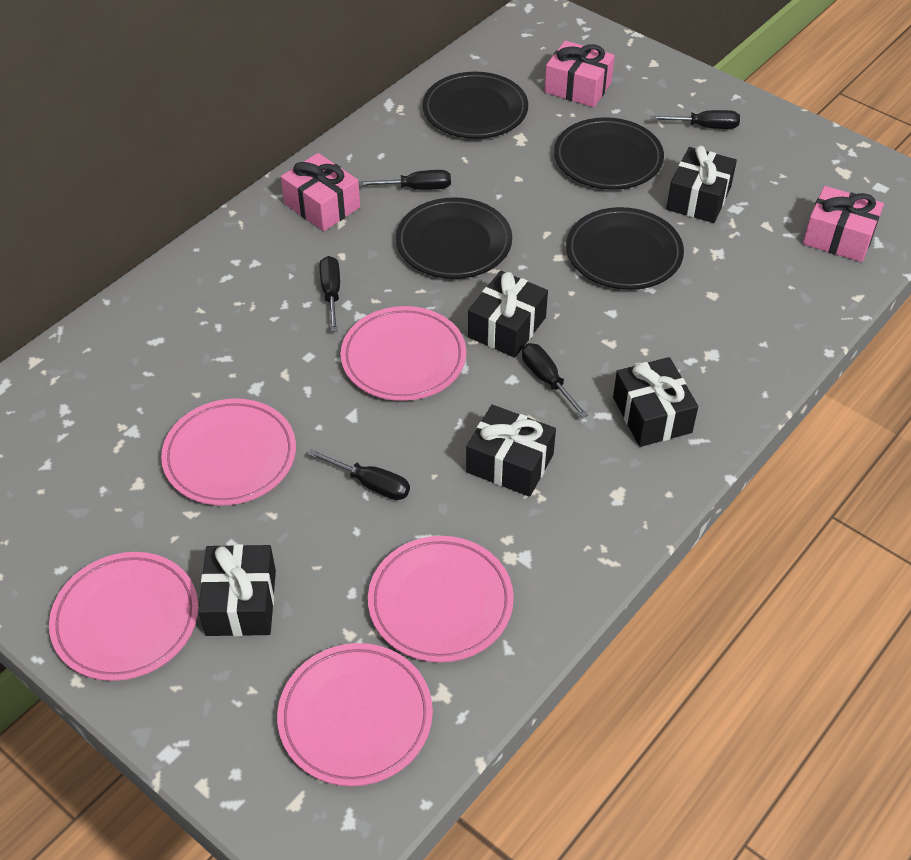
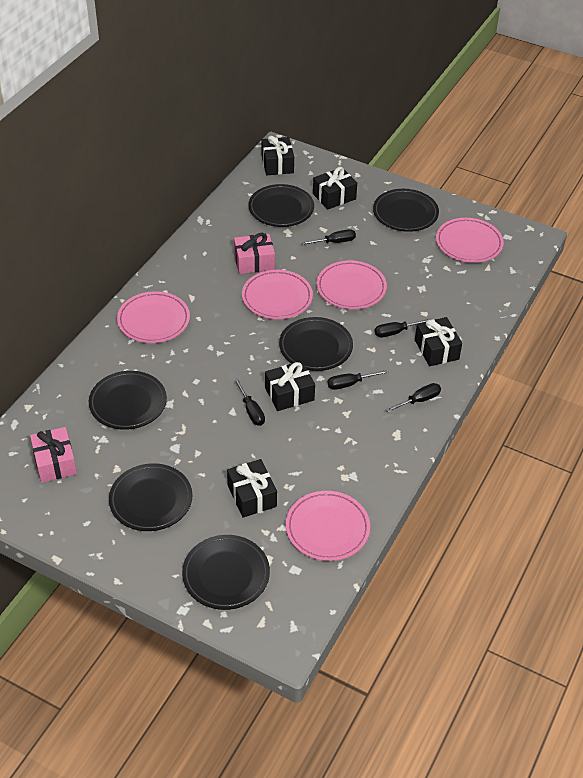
black plate: 4 -> 6
pink gift: 3 -> 2

